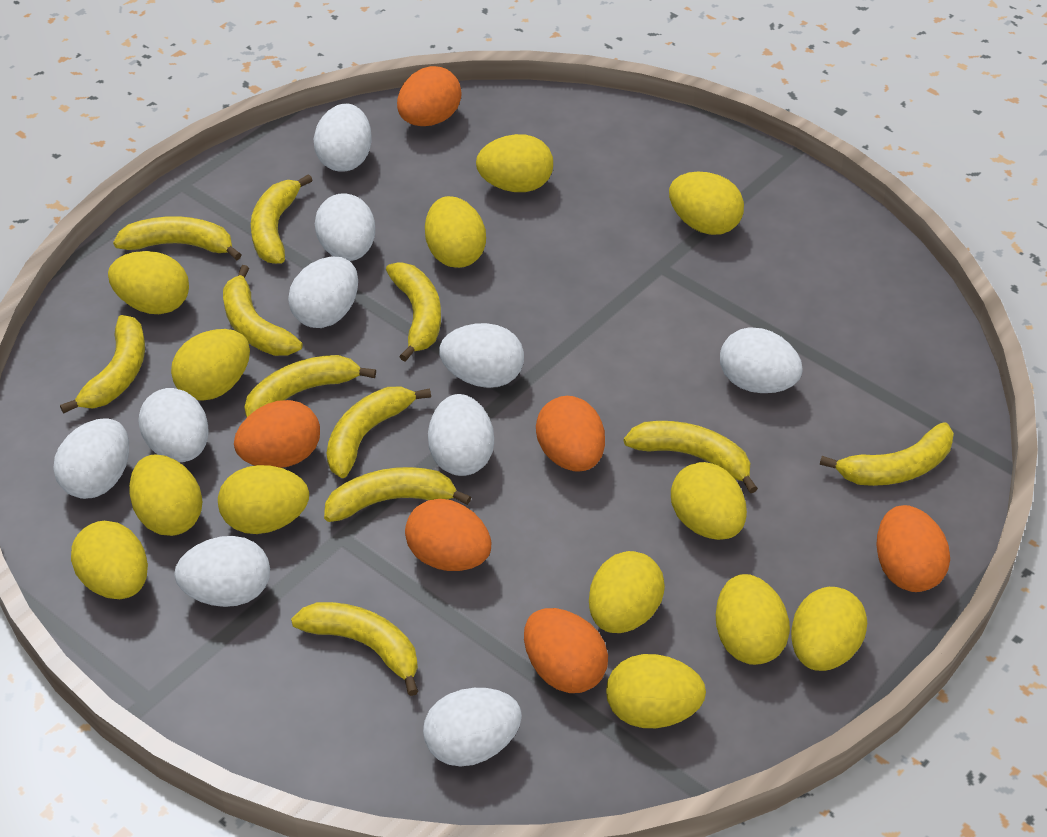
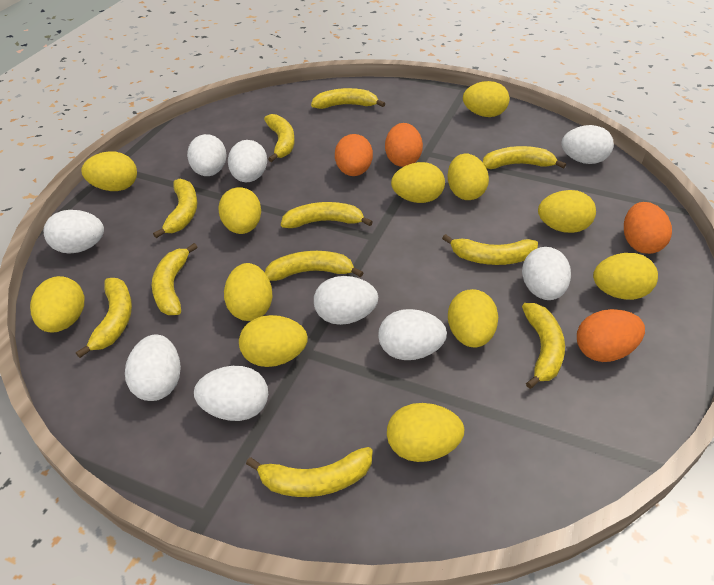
orange egg: 6 -> 4
white egg: 10 -> 9
yellow egg: 13 -> 12

